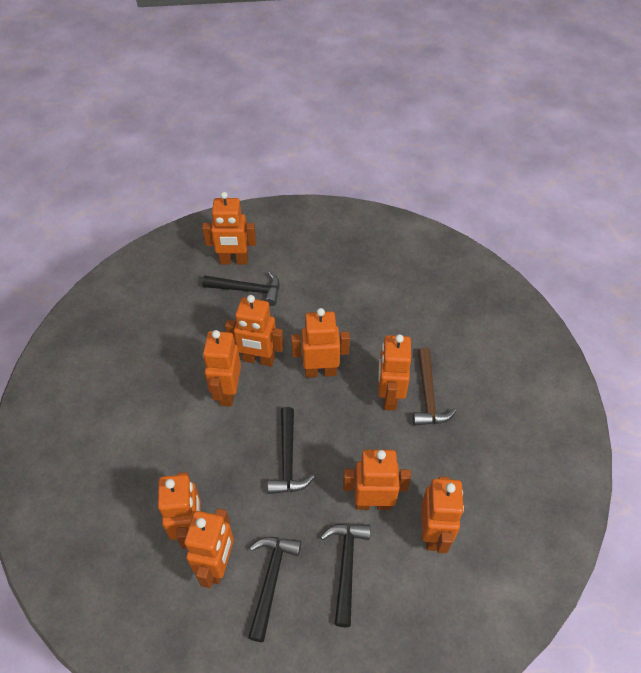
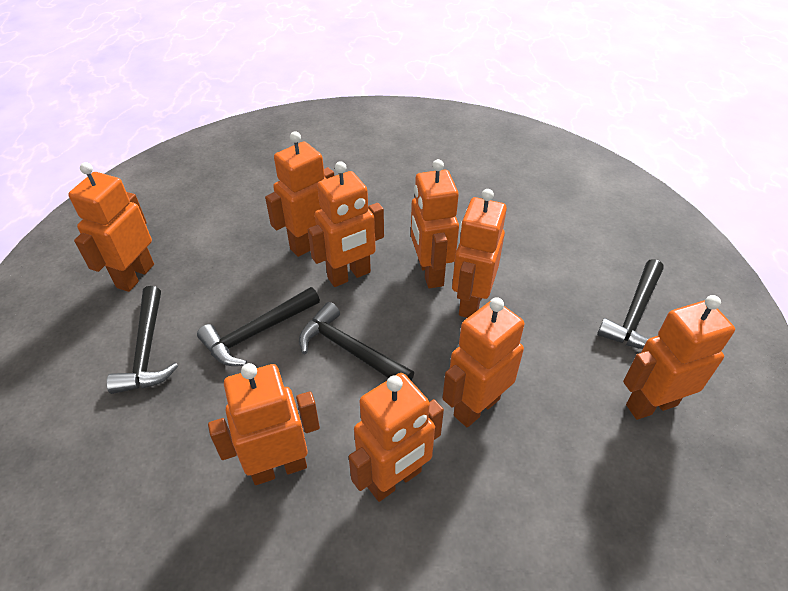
brown hammer: 1 -> 0

